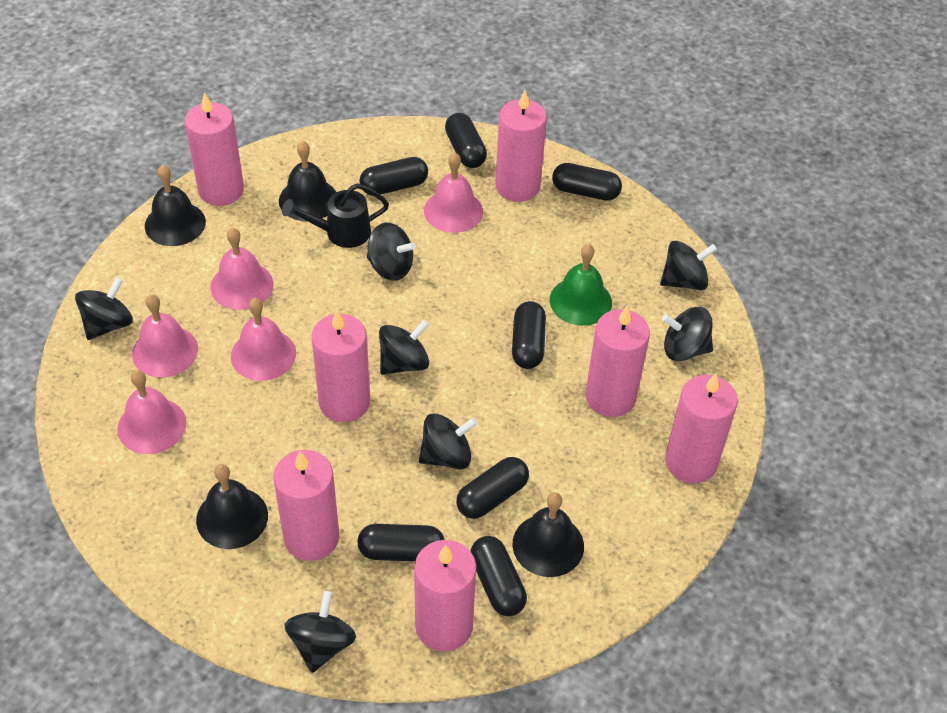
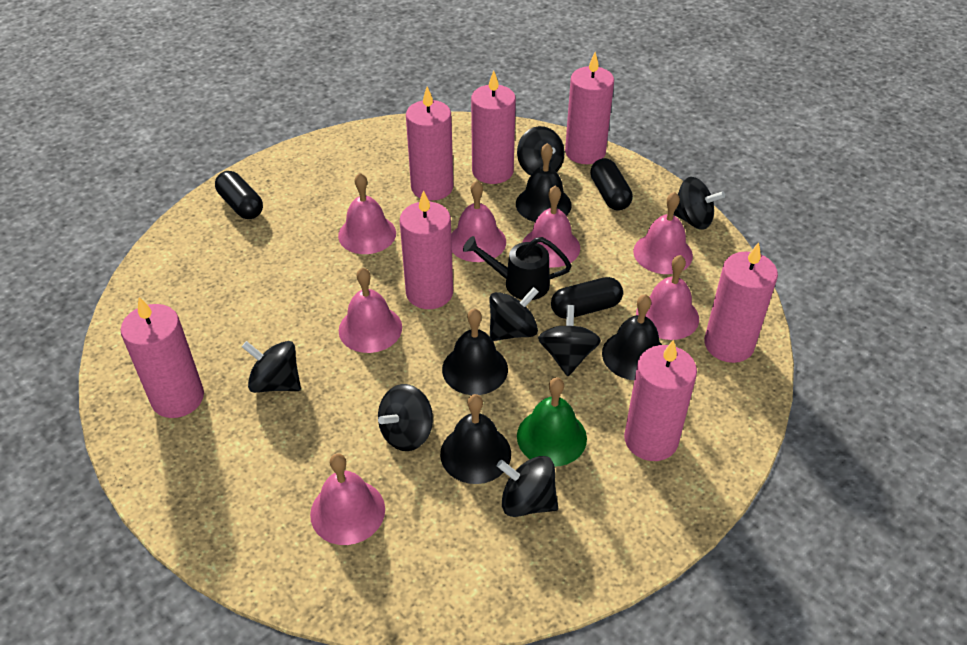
black capsule: 7 -> 3
pink bell: 5 -> 7

